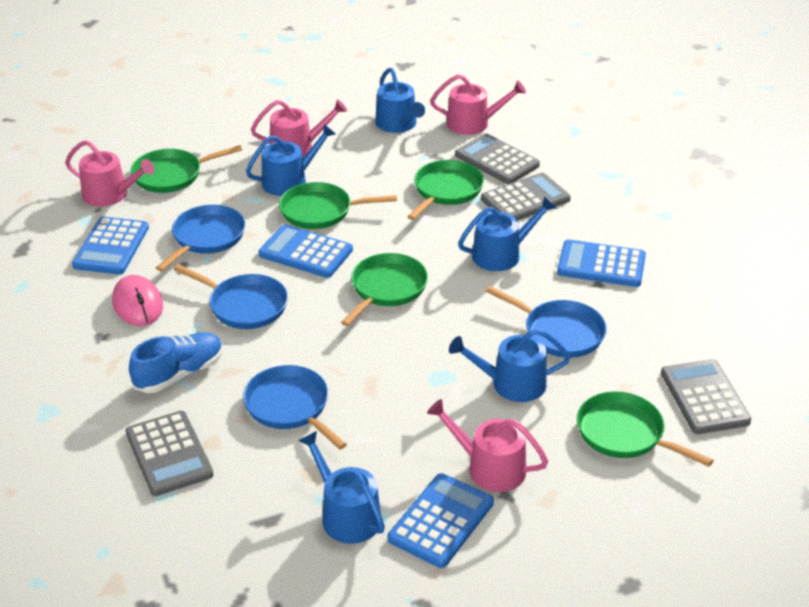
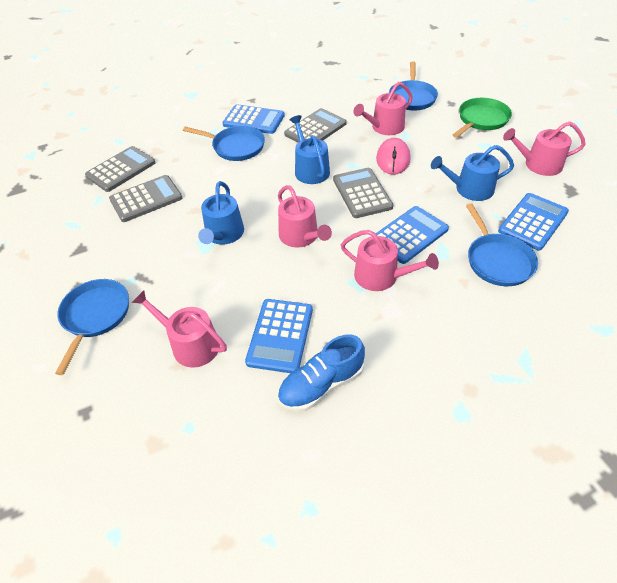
blue watering can: 5 -> 3
green pan: 5 -> 1
pink watering can: 4 -> 5

